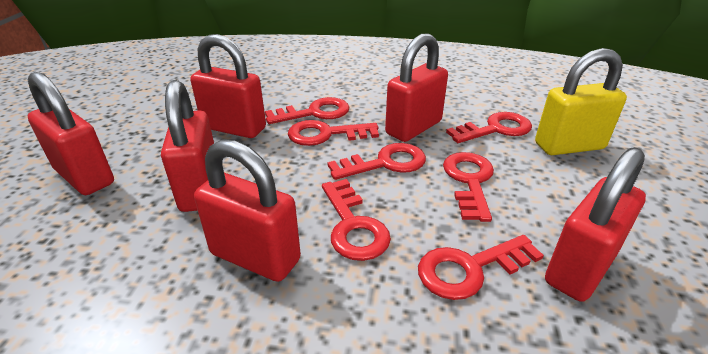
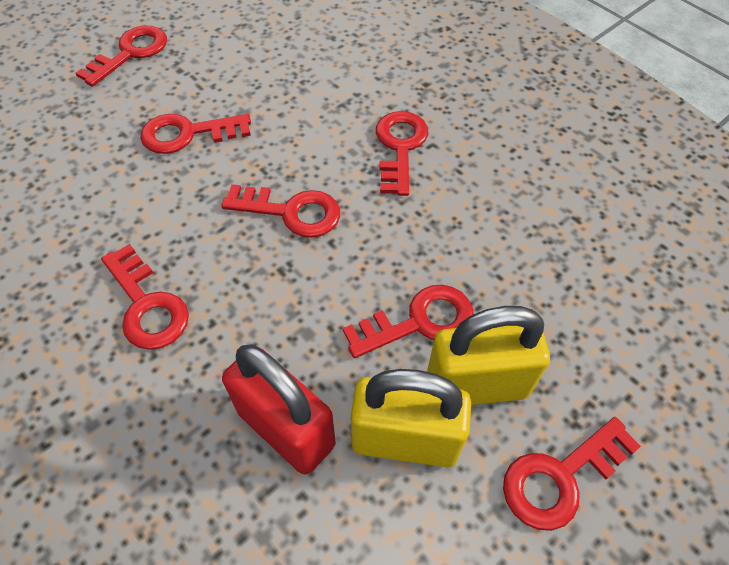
red padlock: 6 -> 1
yellow padlock: 1 -> 2

